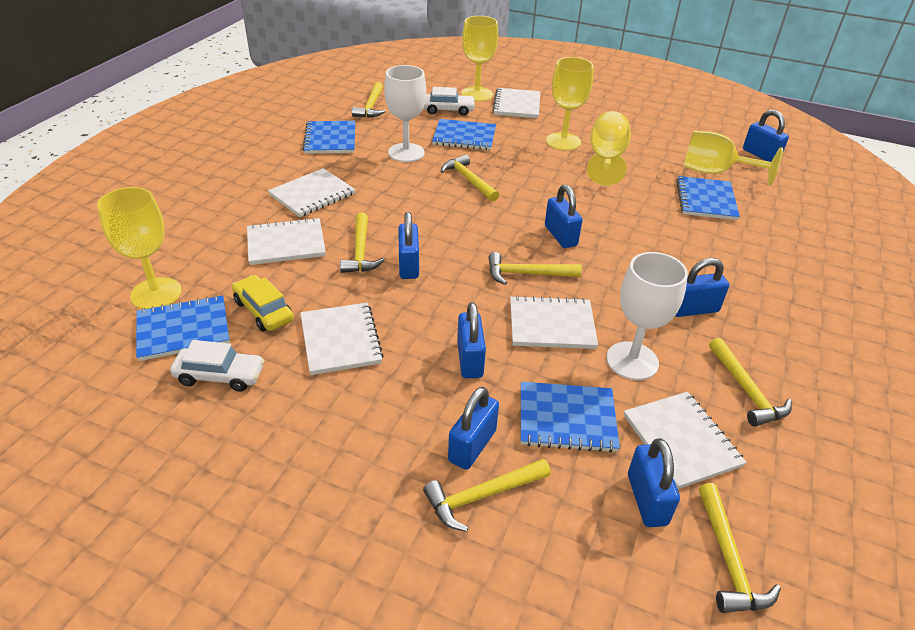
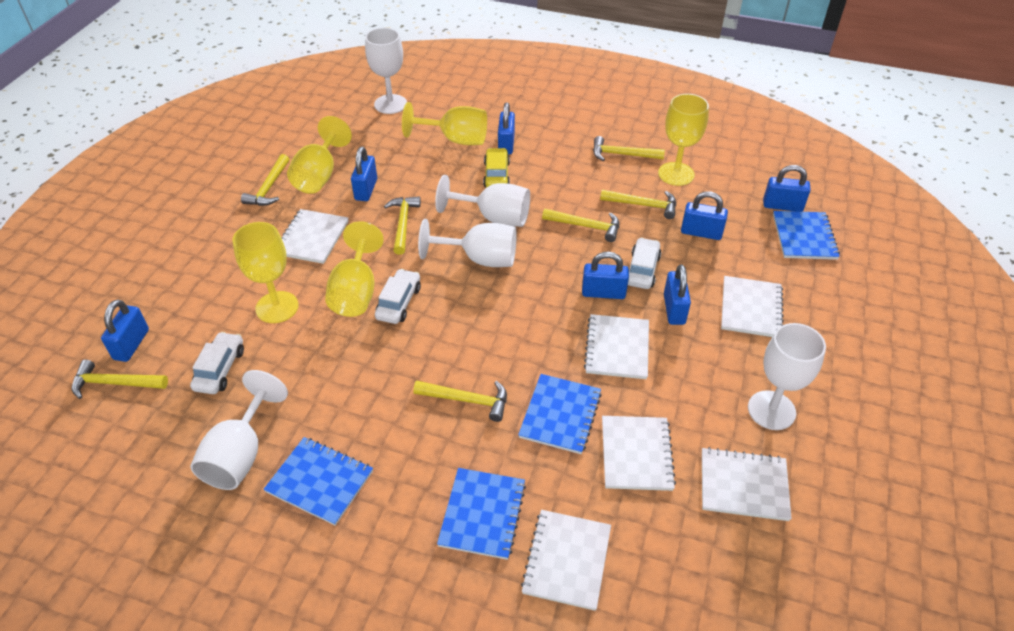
blue notebook: 5 -> 4
white car: 2 -> 3
white goblet: 2 -> 5

